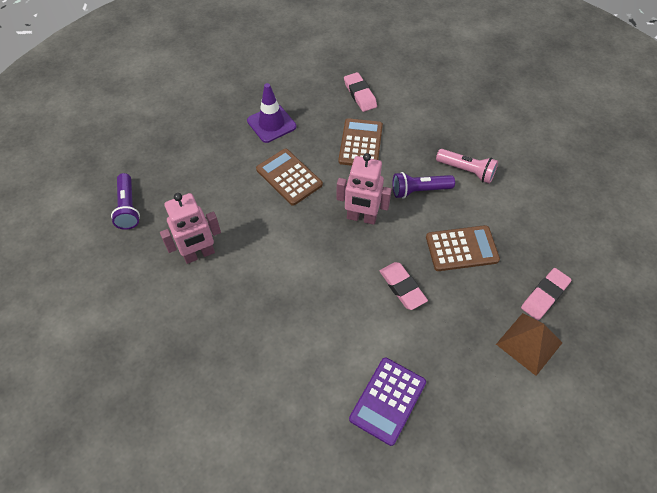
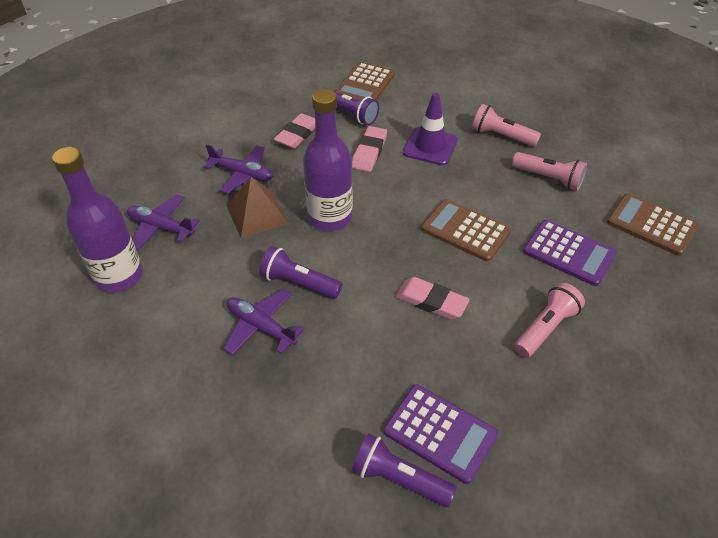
pink flashlight: 1 -> 3
pink robot: 2 -> 0
purple bottle: 0 -> 2
purple calculator: 1 -> 2
purple flashlight: 2 -> 3
purple plane: 0 -> 3

